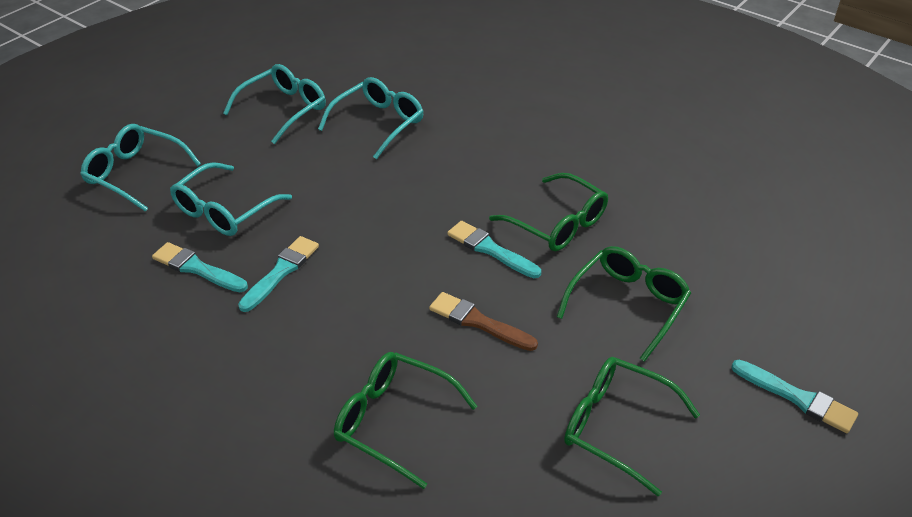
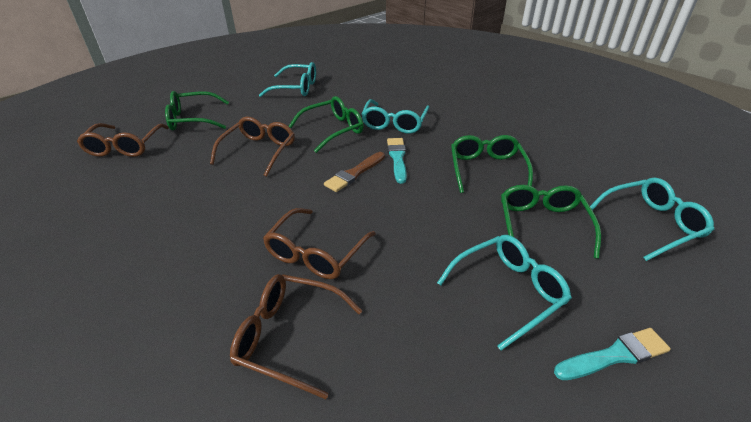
brown glasses: 0 -> 4
turquoise brush: 4 -> 2

